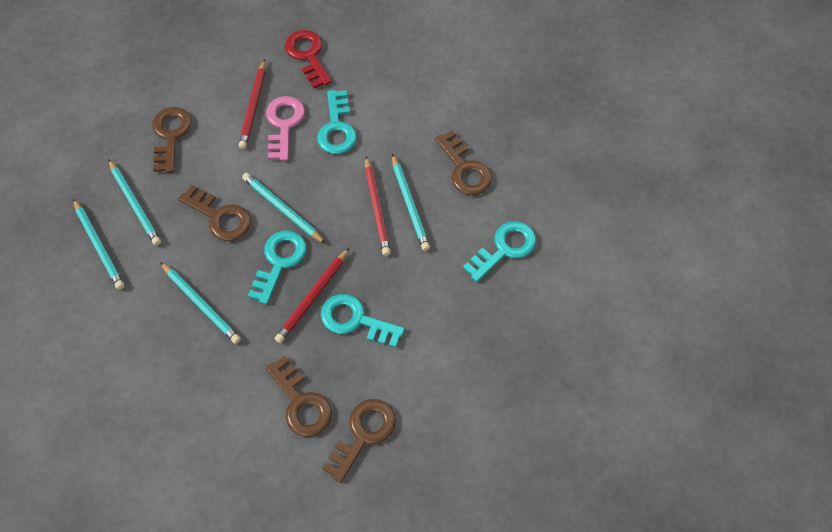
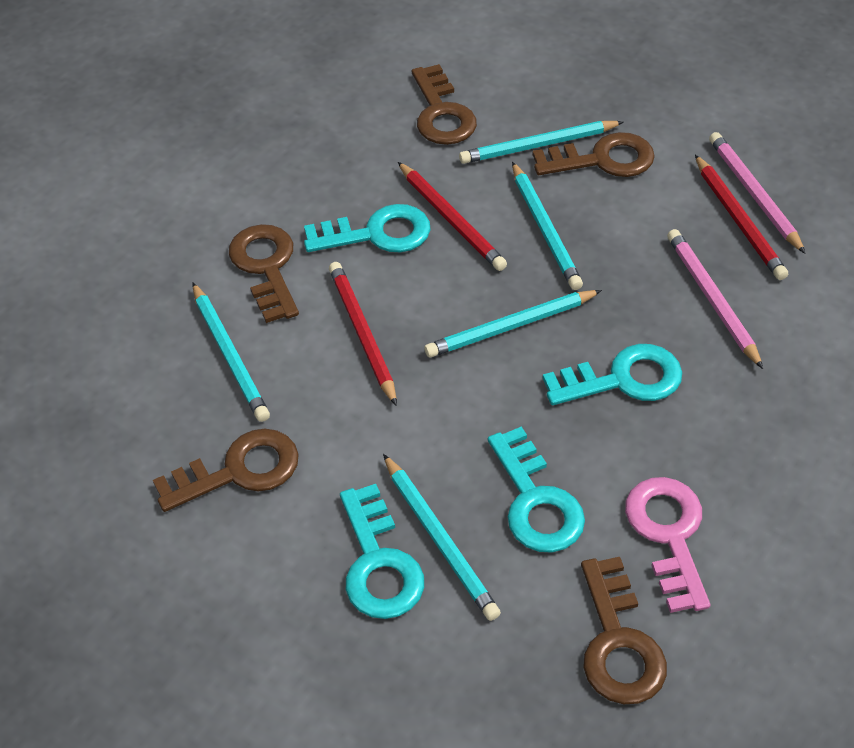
pink pencil: 0 -> 2
red key: 1 -> 0

